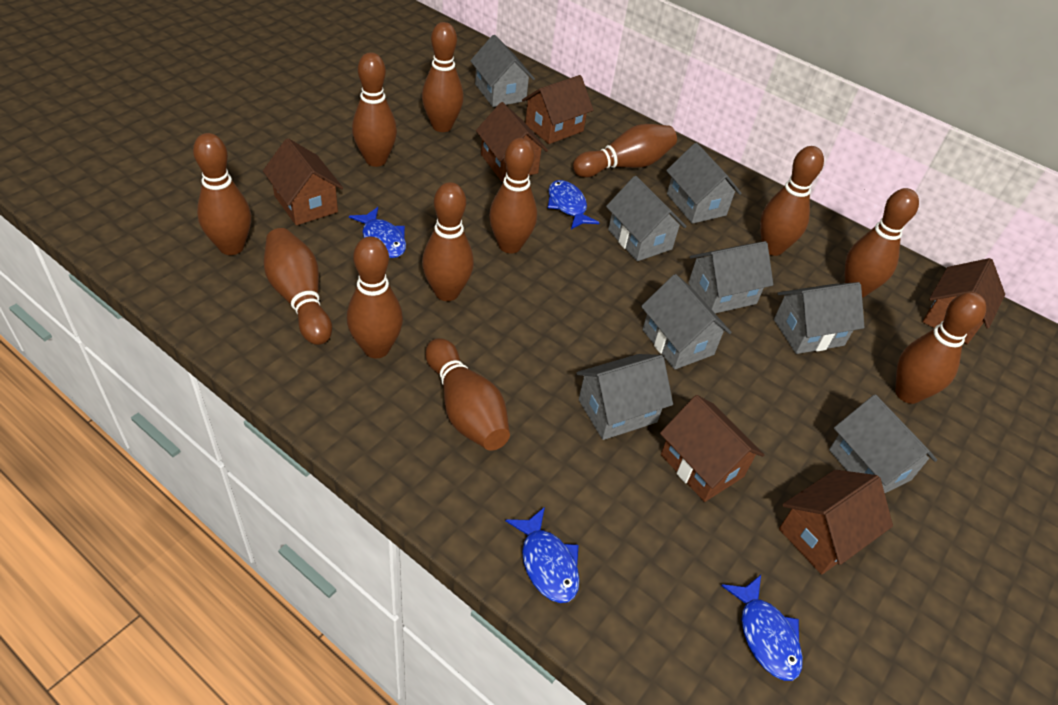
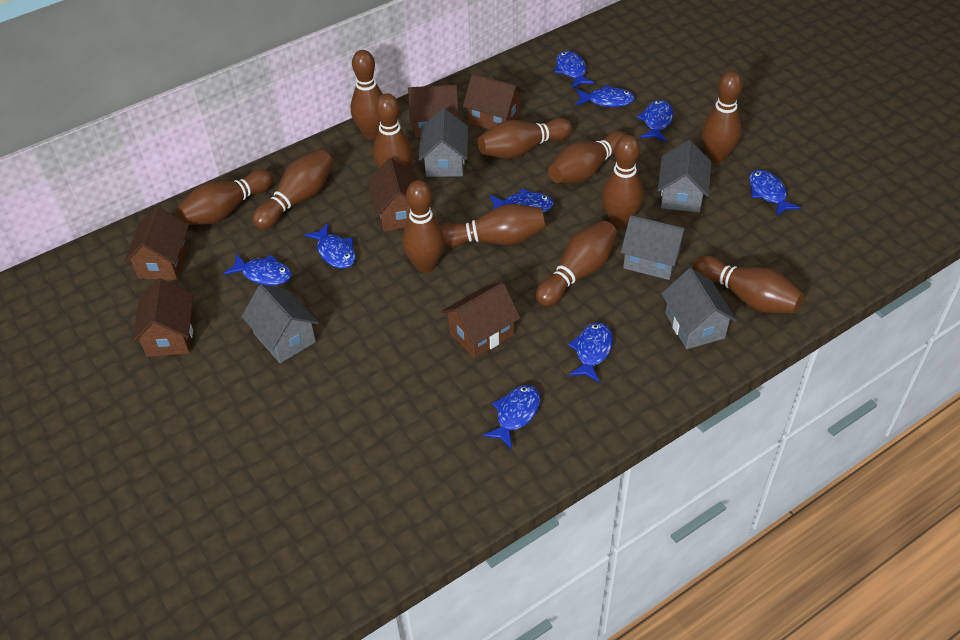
blue fish: 4 -> 9
grey house: 8 -> 5

